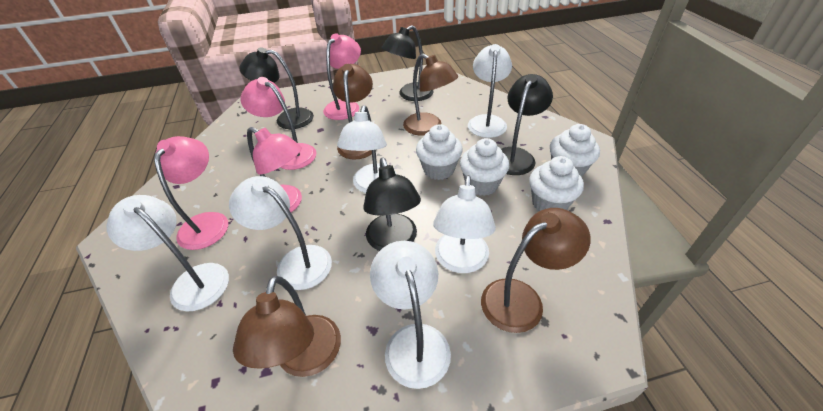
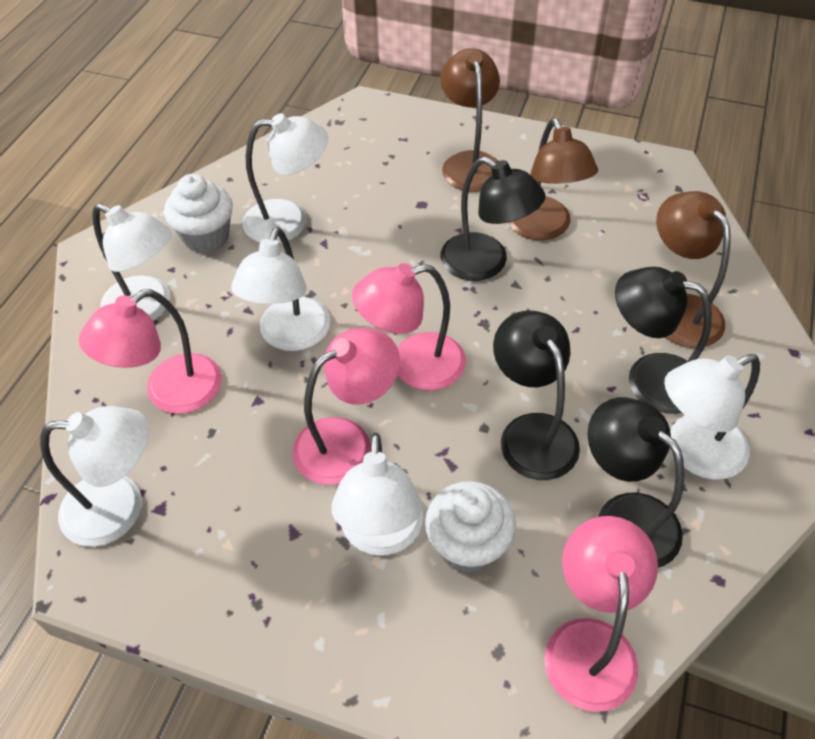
brown lamp: 4 -> 3
white cupcake: 4 -> 2

